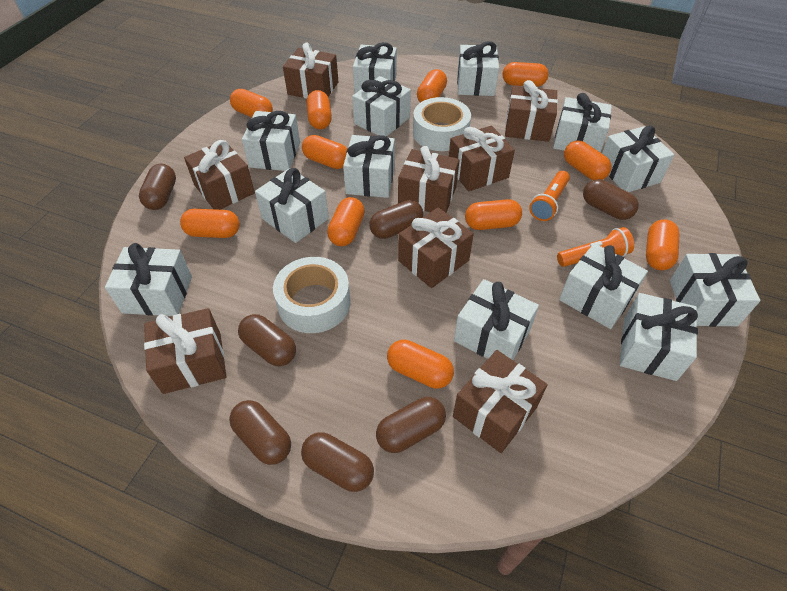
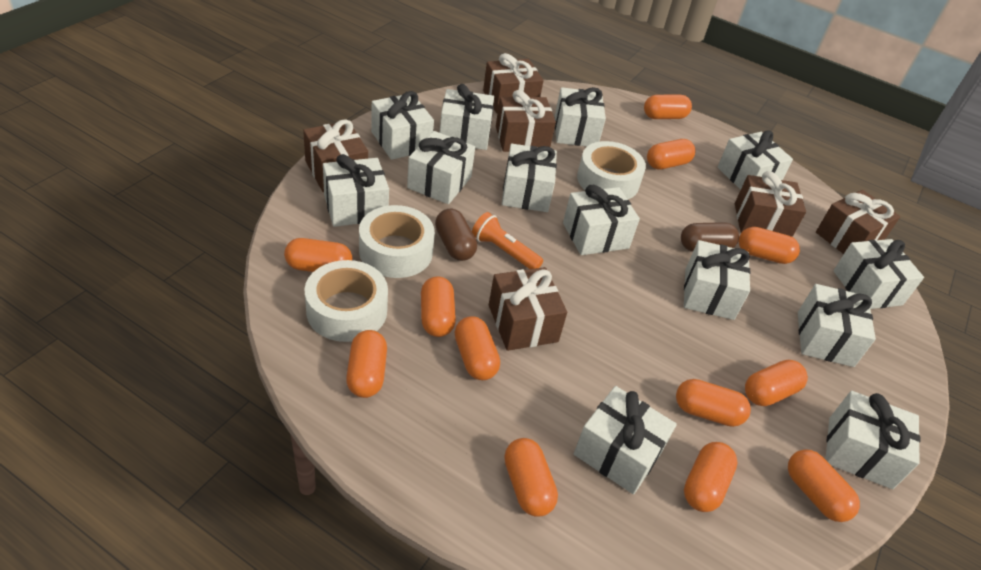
brown capsule: 7 -> 2
brown gift: 8 -> 6
orange capsule: 11 -> 12
orange flashlight: 2 -> 1
white tape: 2 -> 3

